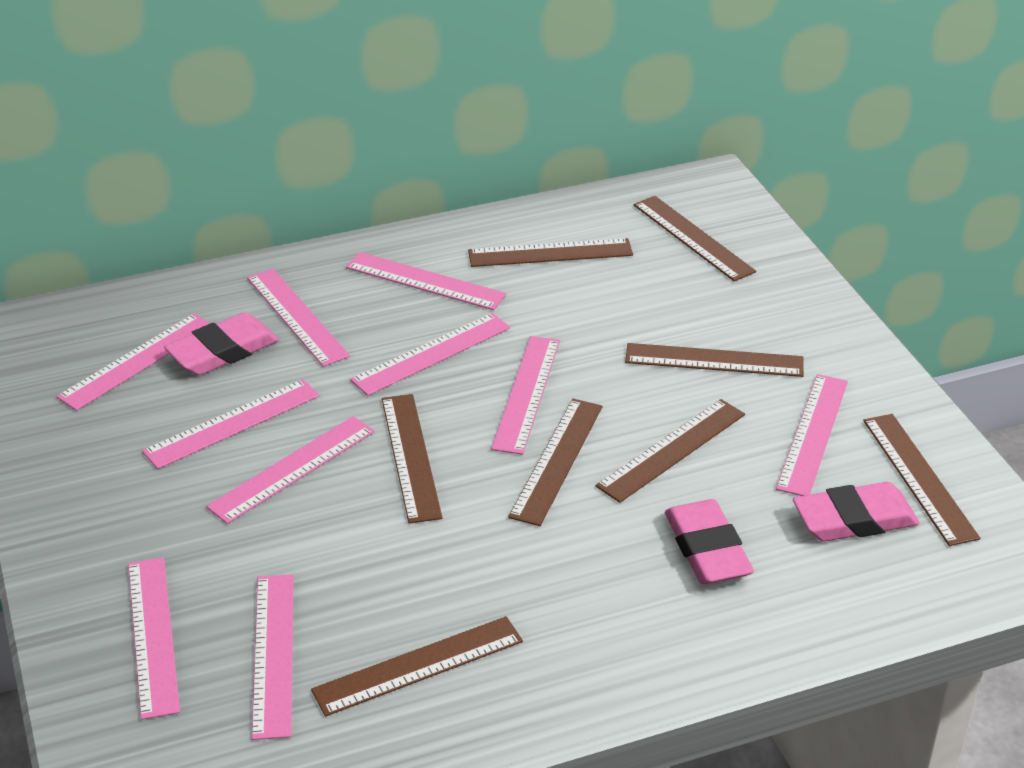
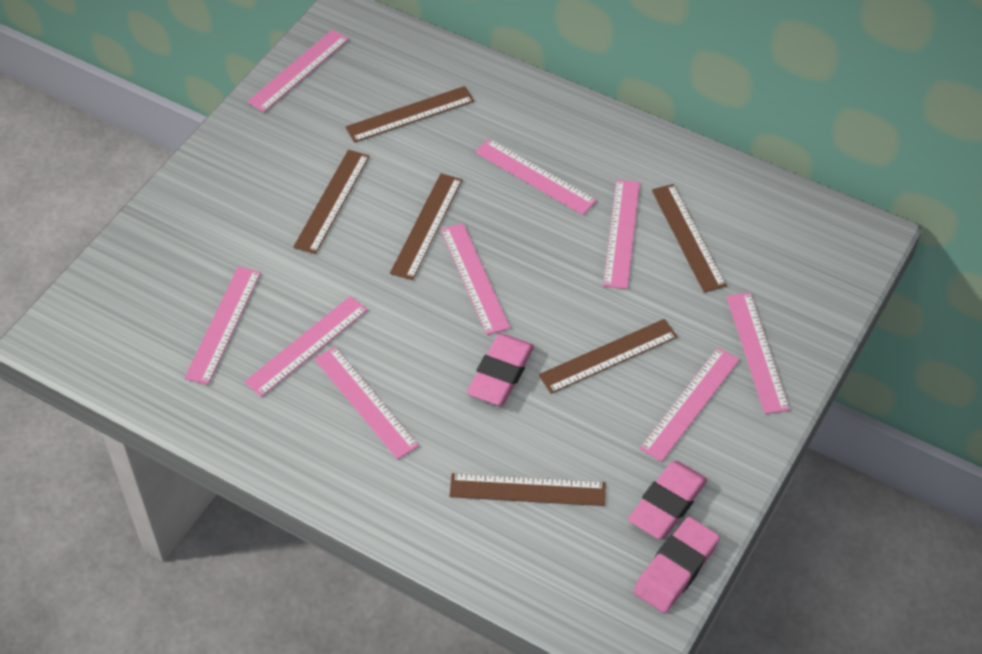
brown ruler: 8 -> 6
pink ruler: 10 -> 9

